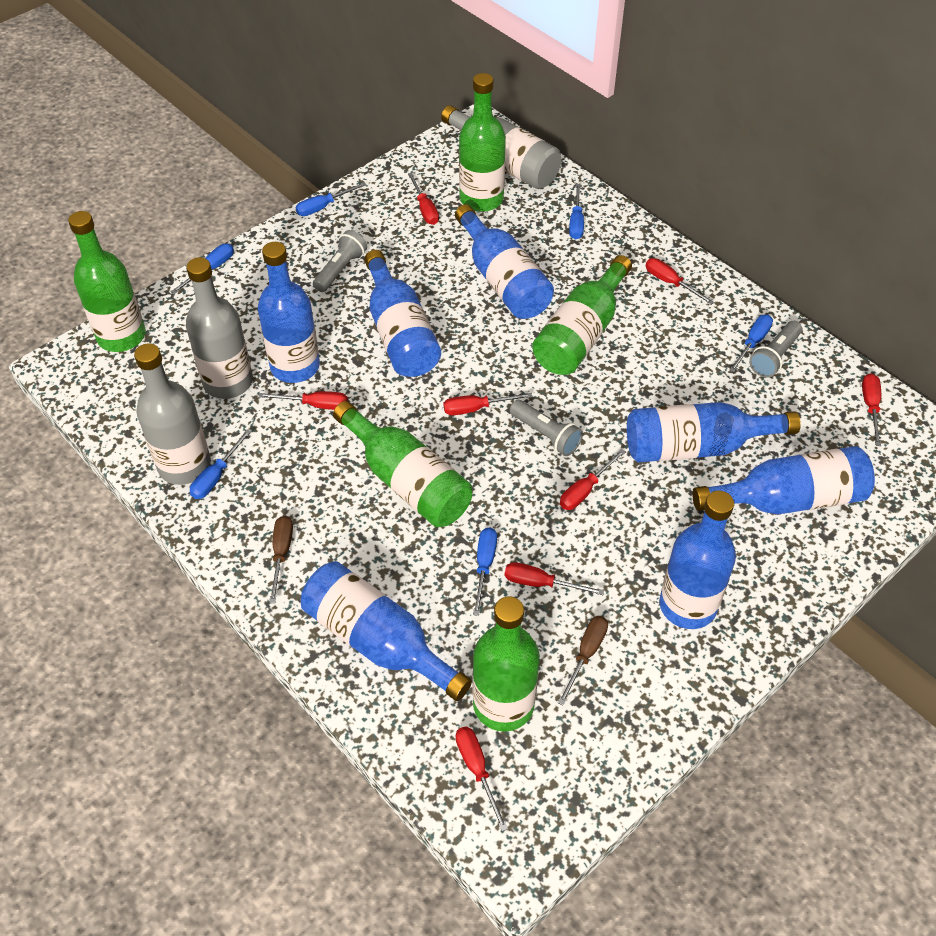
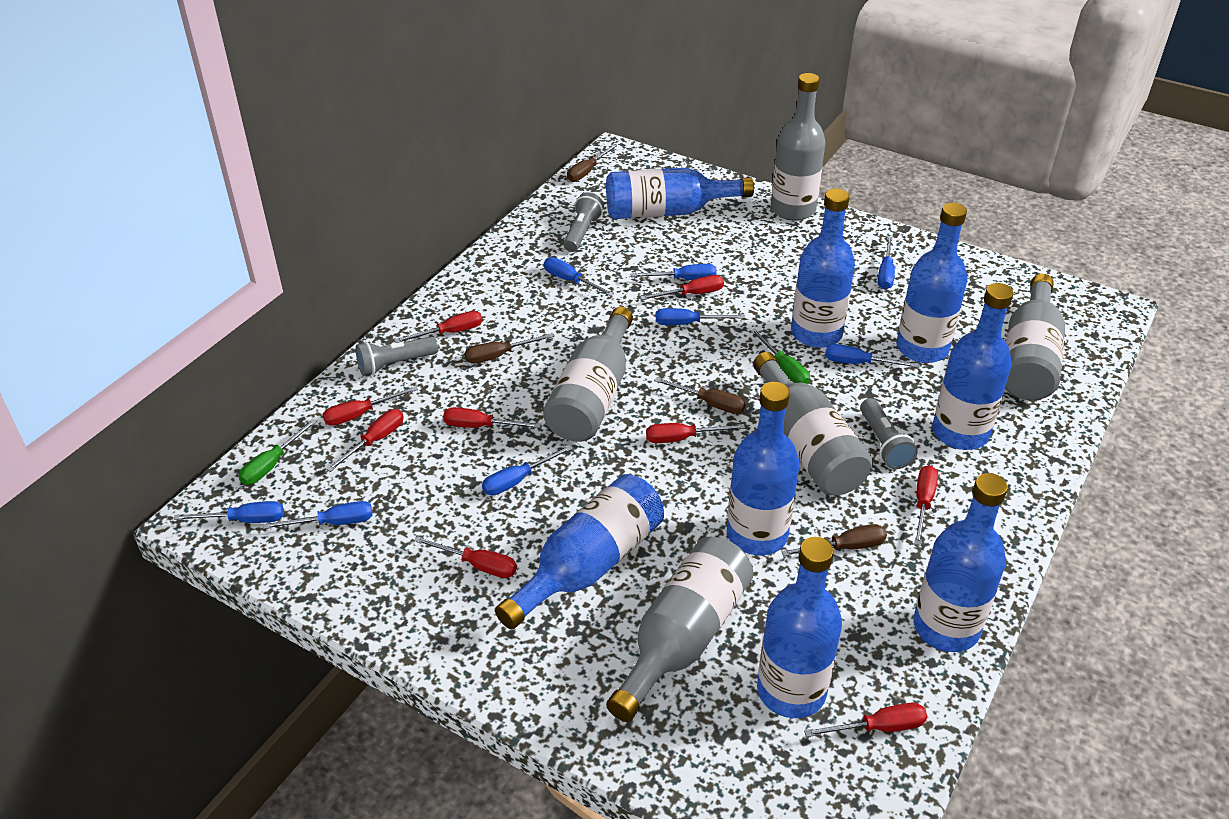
blue bottle: 7 -> 8
blue screwdriver: 6 -> 8
brown screwdriver: 2 -> 4
green bottle: 5 -> 0
green screwdriver: 0 -> 2
grey bottle: 3 -> 5
red screwdriver: 8 -> 9

